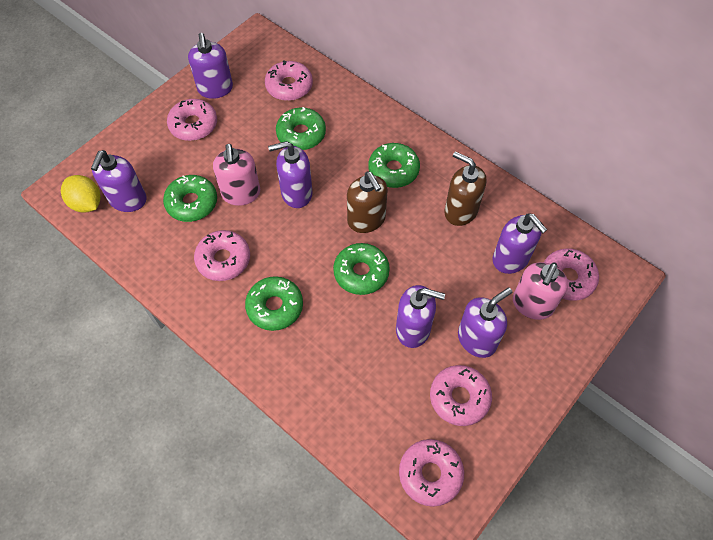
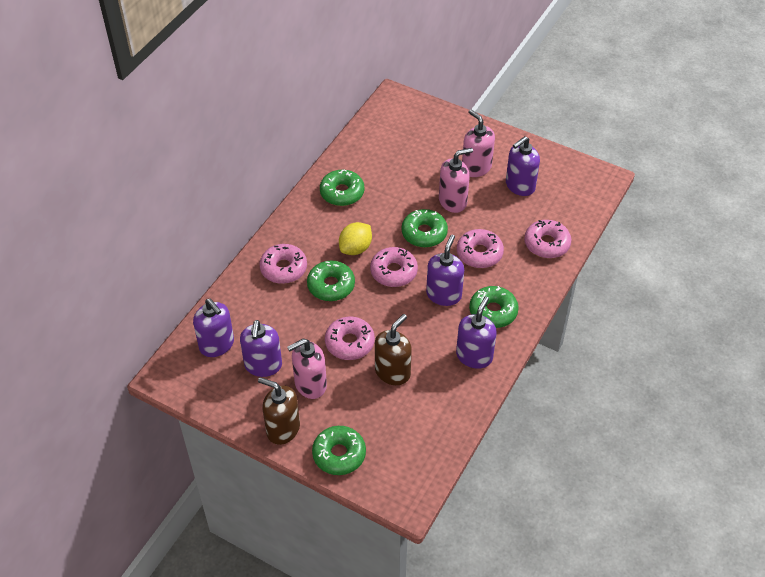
pink donut: 6 -> 5
pink soap dispenser: 2 -> 3
purple soap dispenser: 6 -> 5

